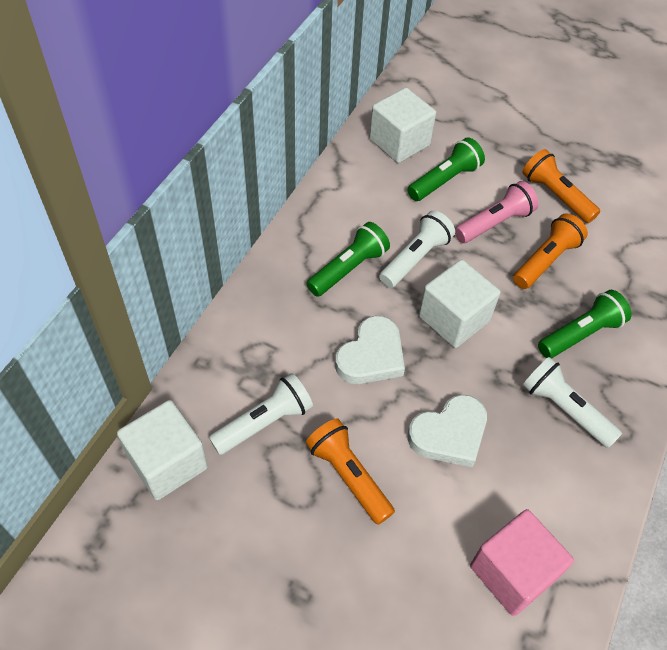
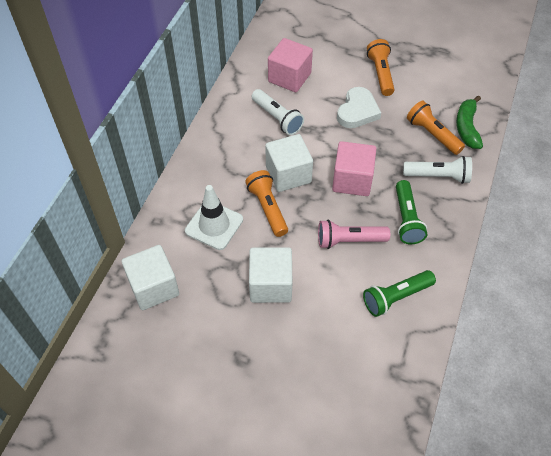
green banana: 0 -> 1
green flashlight: 3 -> 2
pink cube: 1 -> 2
white flashlight: 3 -> 2
white heart: 2 -> 1
white traffic cone: 0 -> 1

